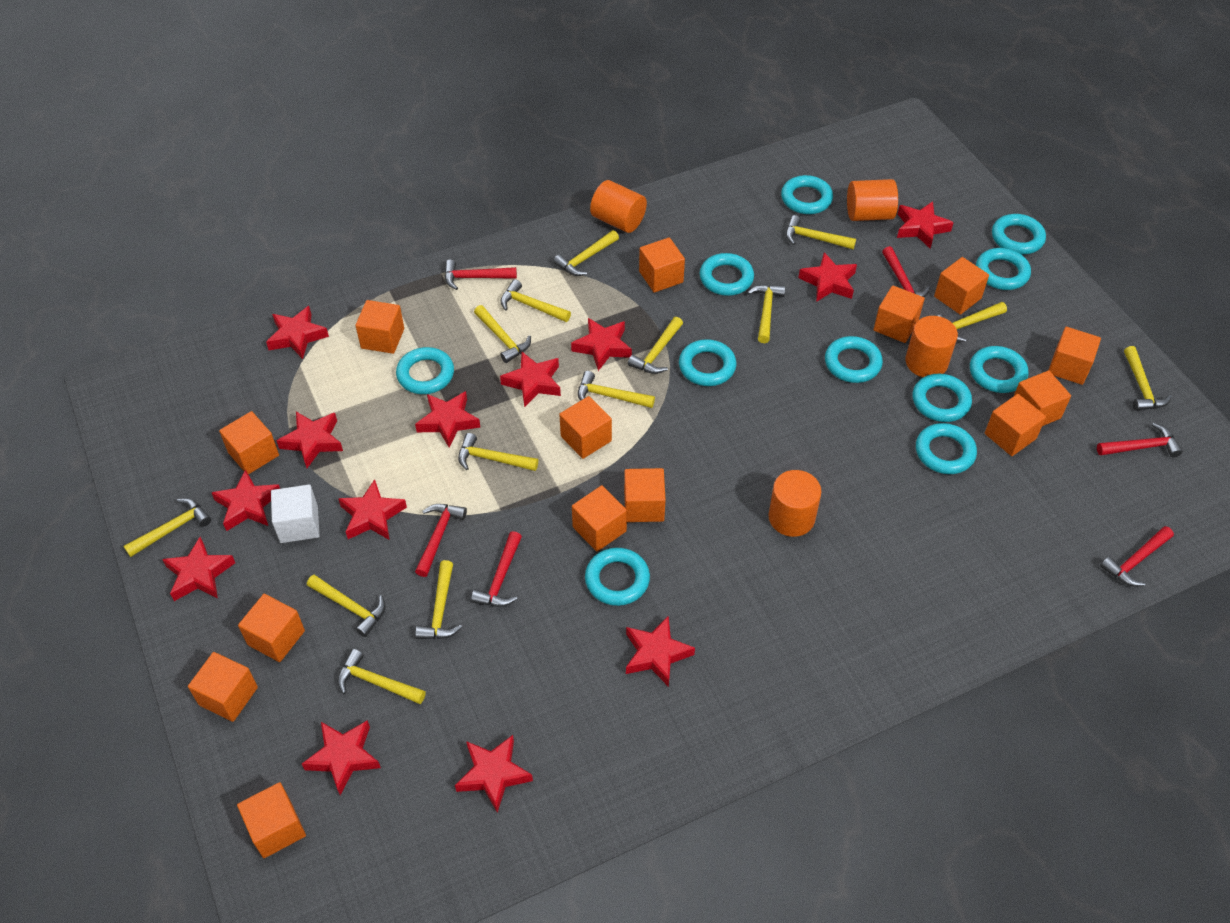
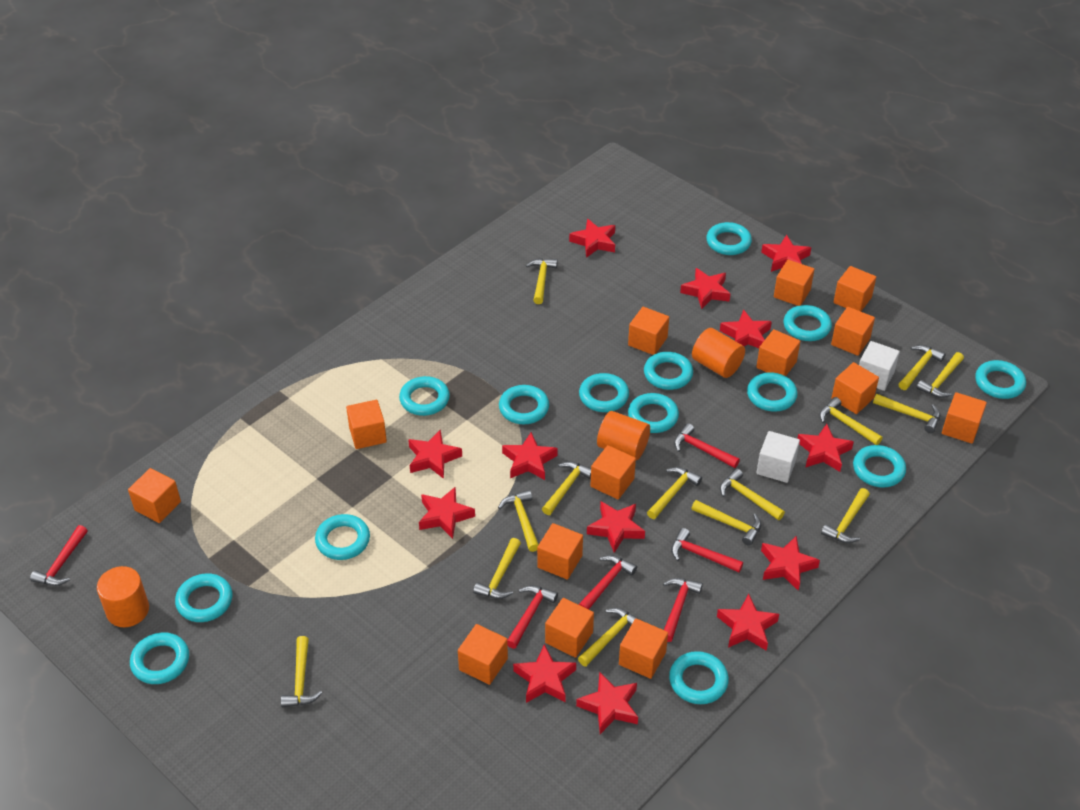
orange cylinder: 4 -> 3
turquoise ring: 11 -> 14
white cube: 1 -> 2

